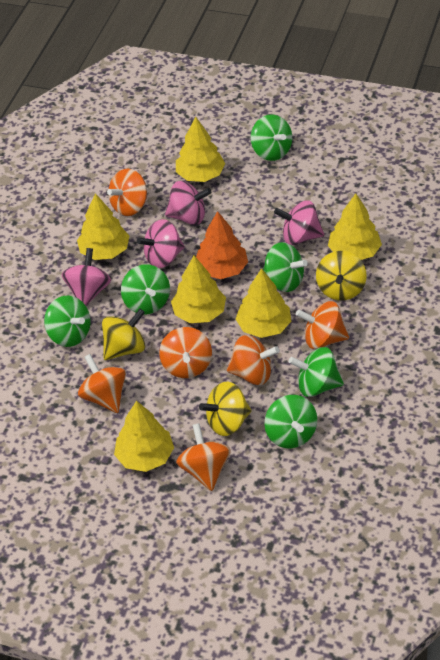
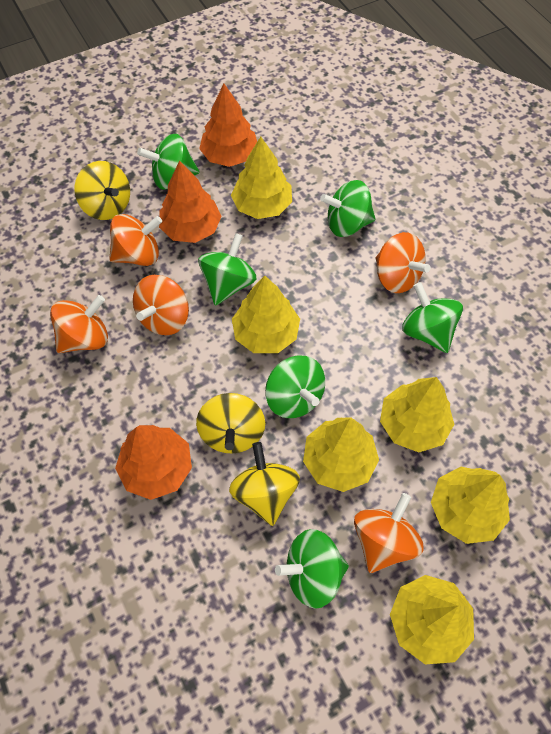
orange spinning top: 6 -> 5
orange tree: 1 -> 3
pink spinning top: 4 -> 0

